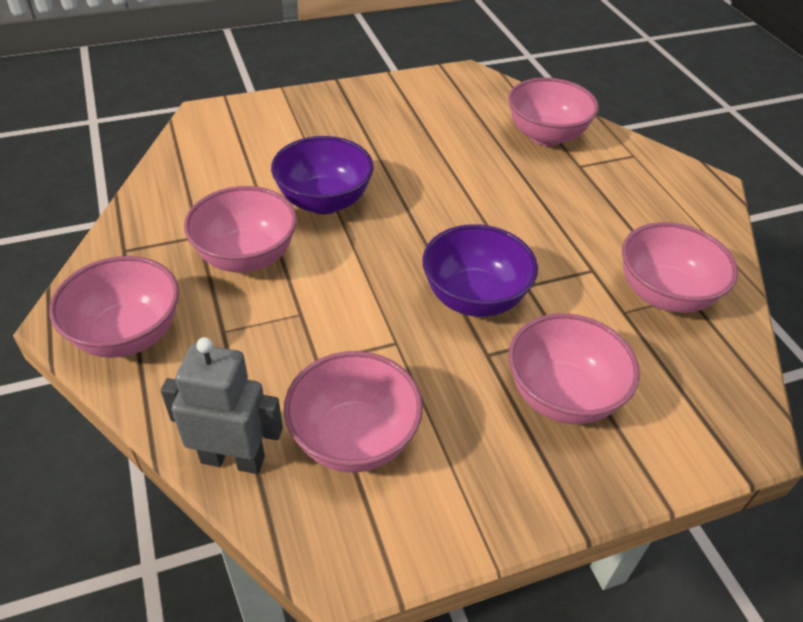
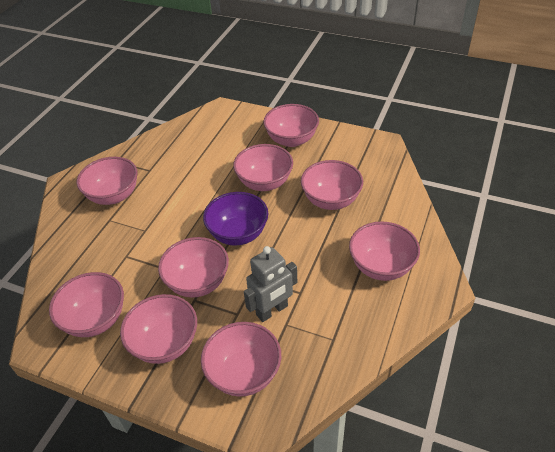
pink bowl: 6 -> 9
purple bowl: 2 -> 1

